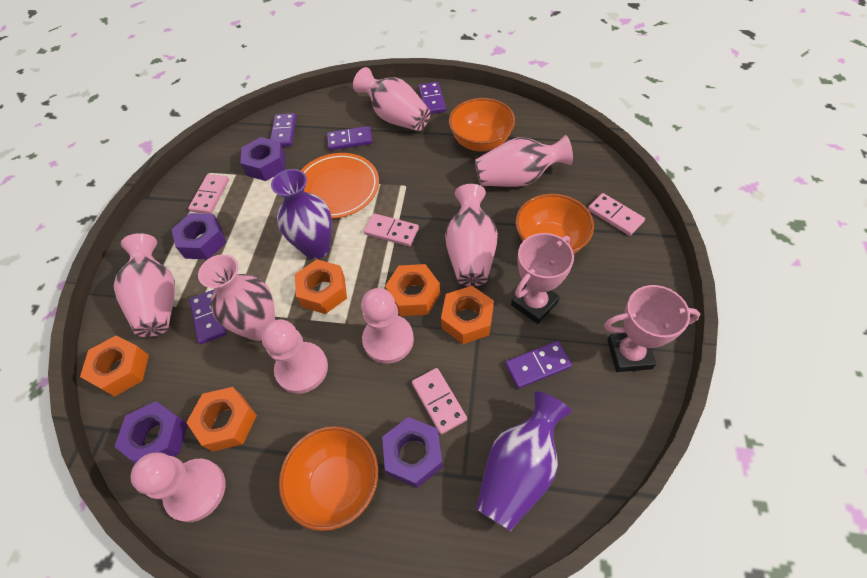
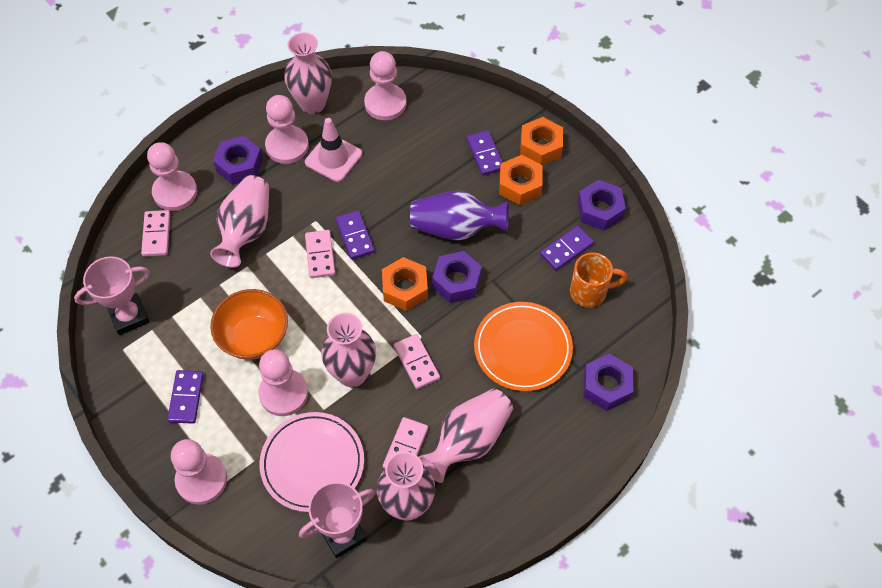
orange bowl: 3 -> 1
orange mug: 0 -> 1
orange nut: 5 -> 3
pink pawn: 3 -> 5
pink plate: 0 -> 1
pink traffic cone: 0 -> 1
purple domino: 5 -> 4
purple vase: 2 -> 1

